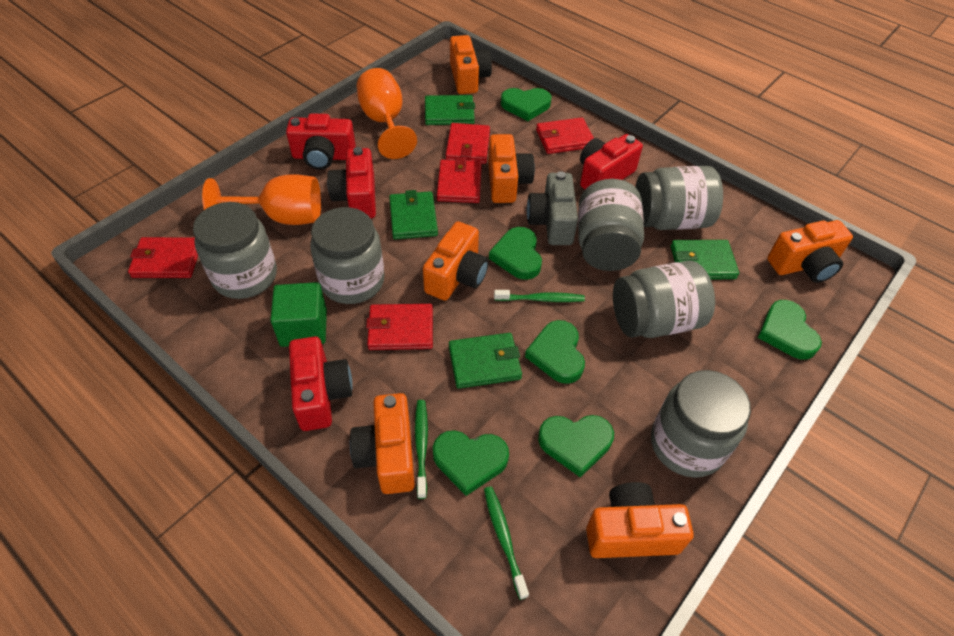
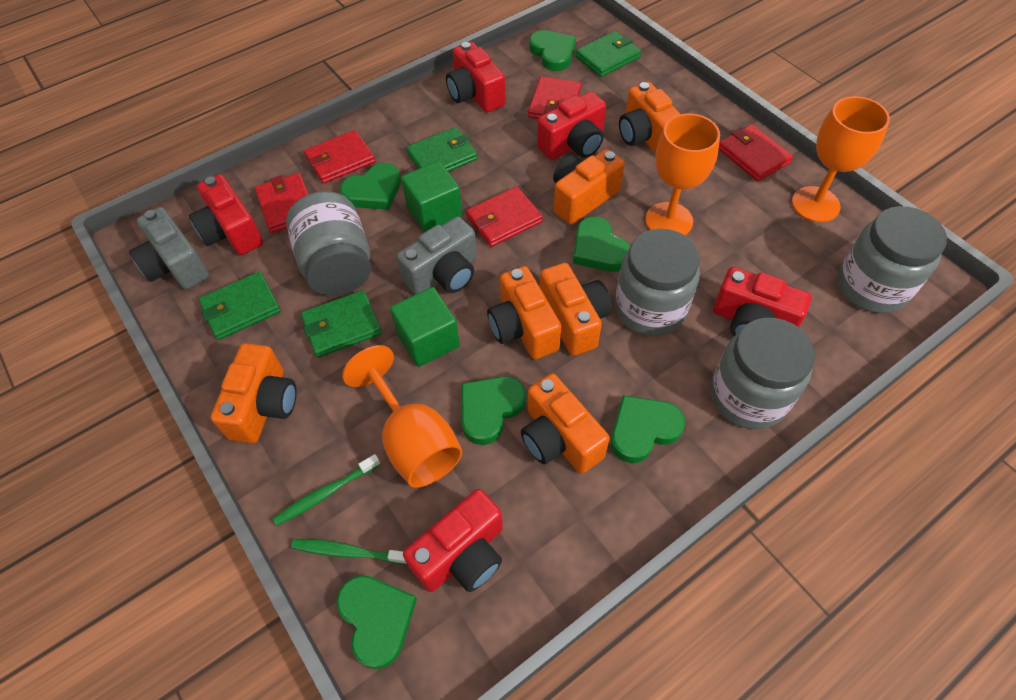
green cube: 1 -> 2
green toothbrush: 3 -> 2
grey camera: 1 -> 2
grey jar: 6 -> 4
orange goblet: 2 -> 3
red camera: 4 -> 5

